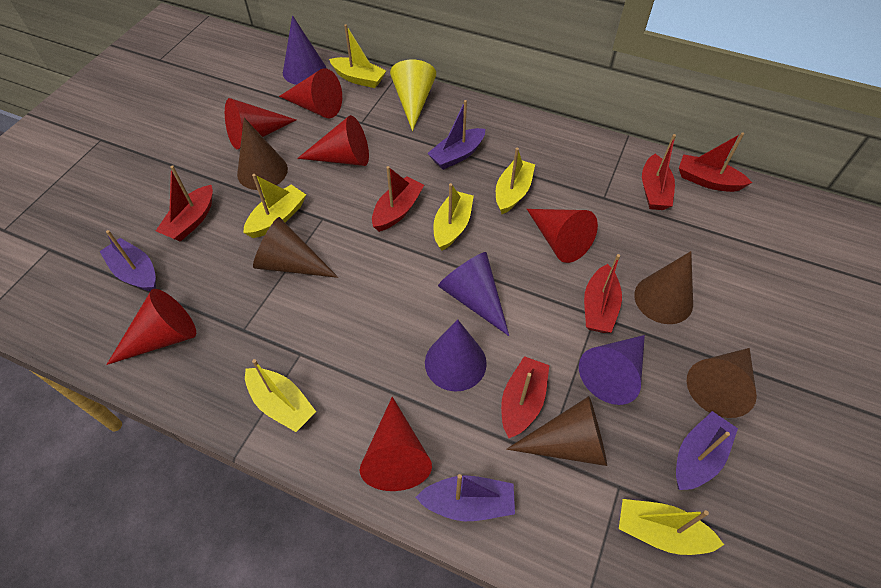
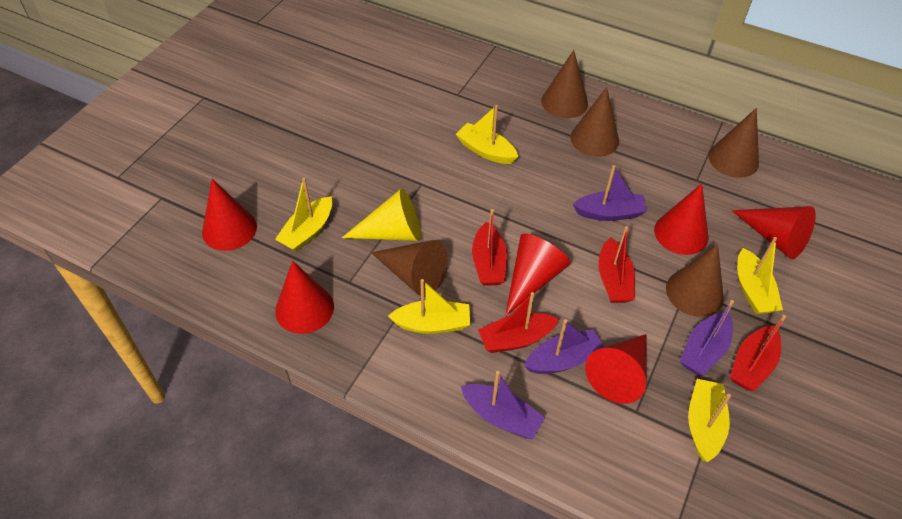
purple cone: 4 -> 0
red boat: 6 -> 4
yellow boat: 6 -> 5

